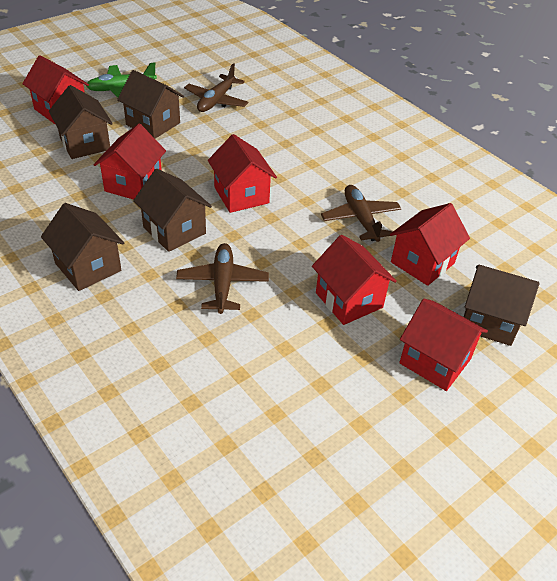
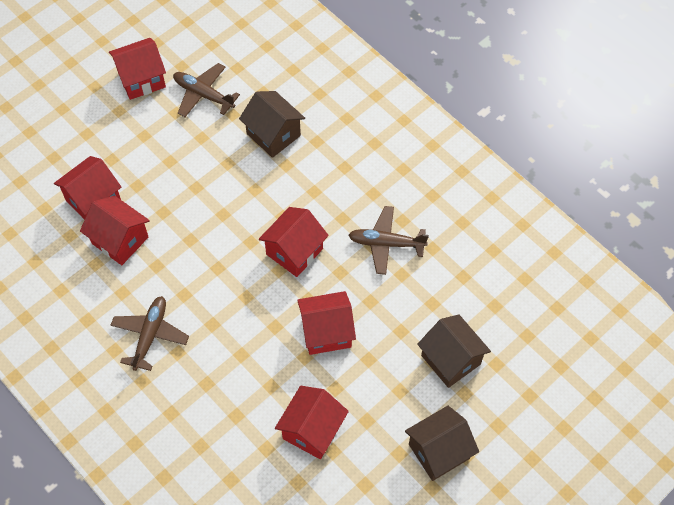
brown house: 5 -> 3
green plane: 1 -> 0

